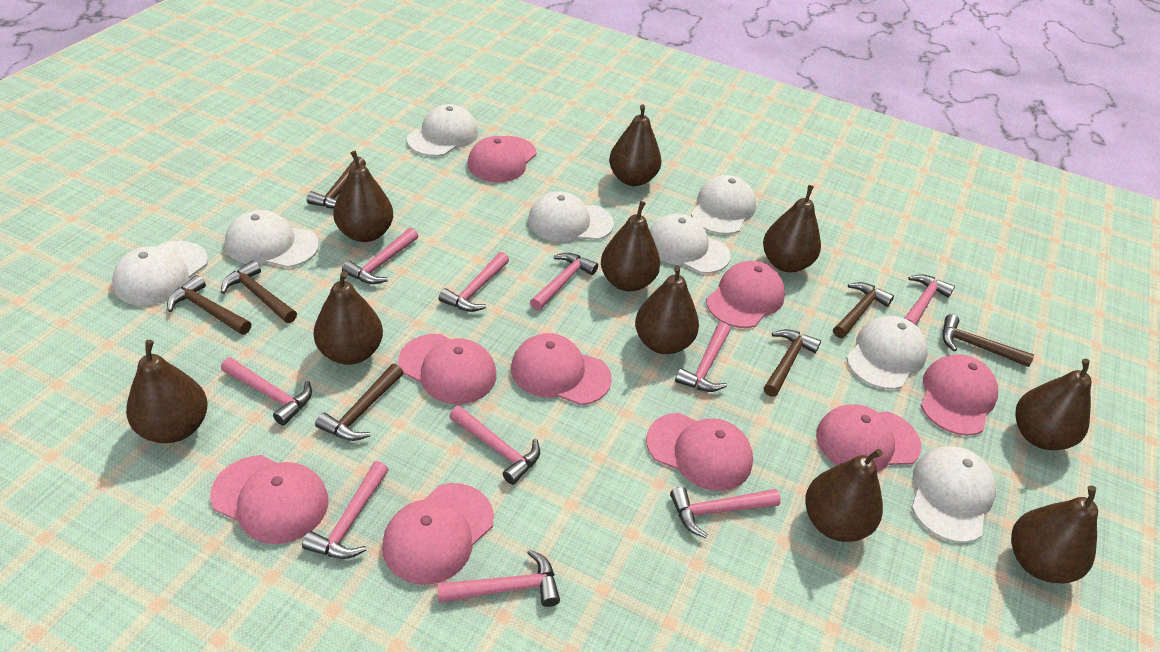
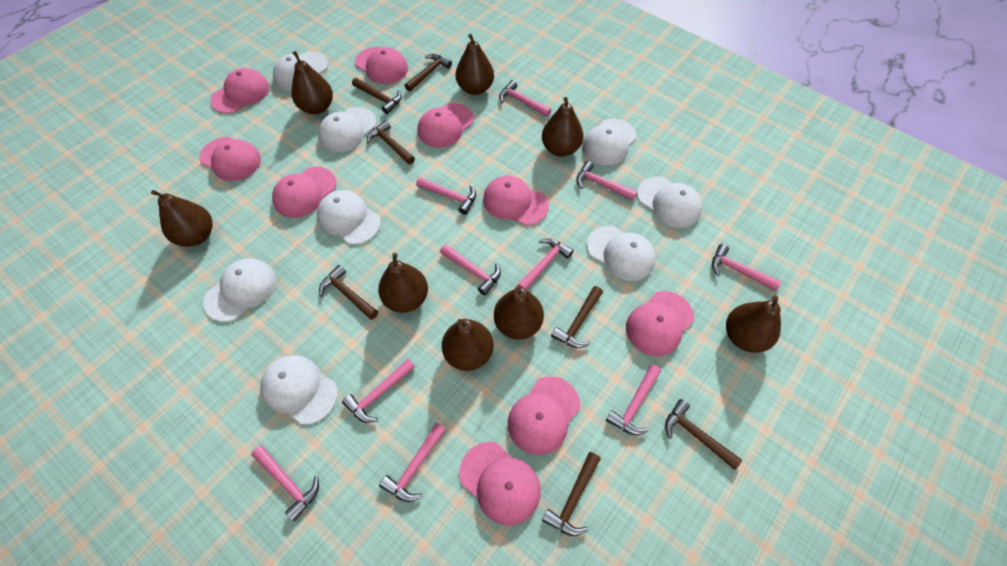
brown pear: 10 -> 8

